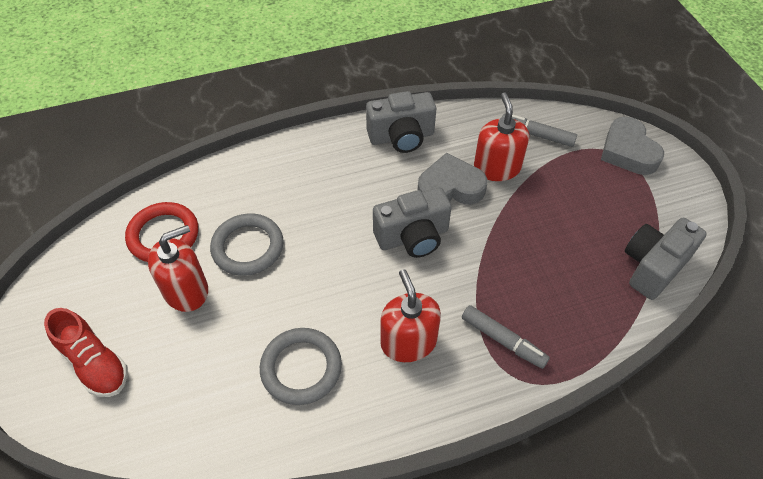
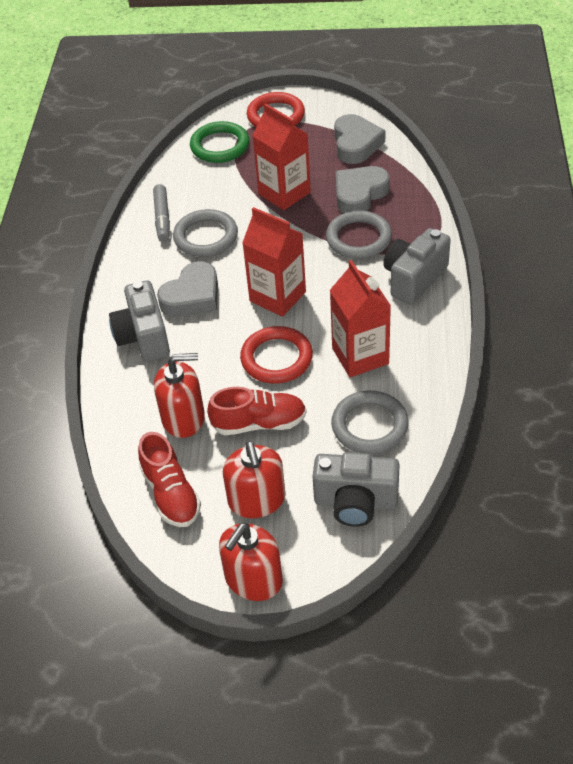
green ring: 0 -> 1
grey heart: 2 -> 3
grey marker: 2 -> 1
grey ring: 2 -> 3
red carton: 0 -> 3
red ring: 1 -> 2
red shoe: 1 -> 2

